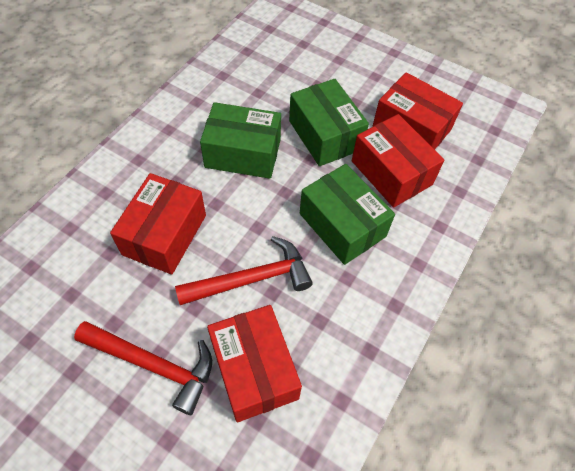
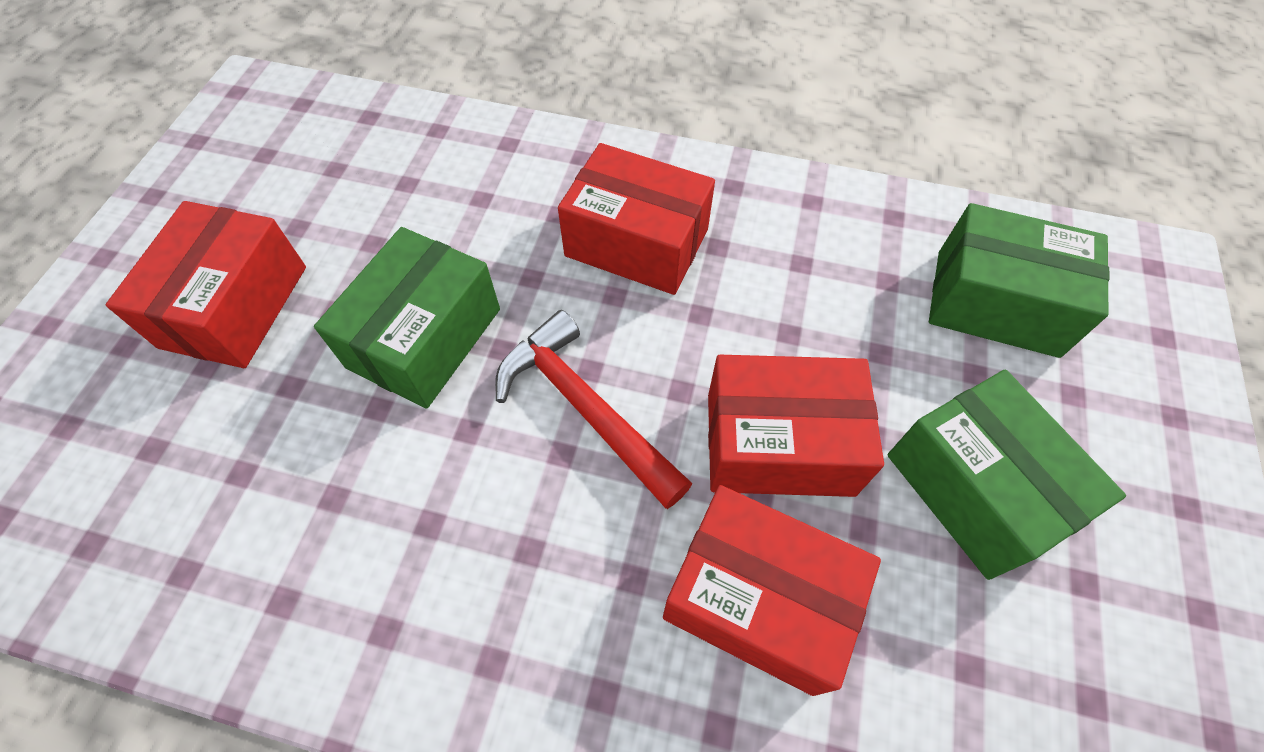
red hammer: 2 -> 1

